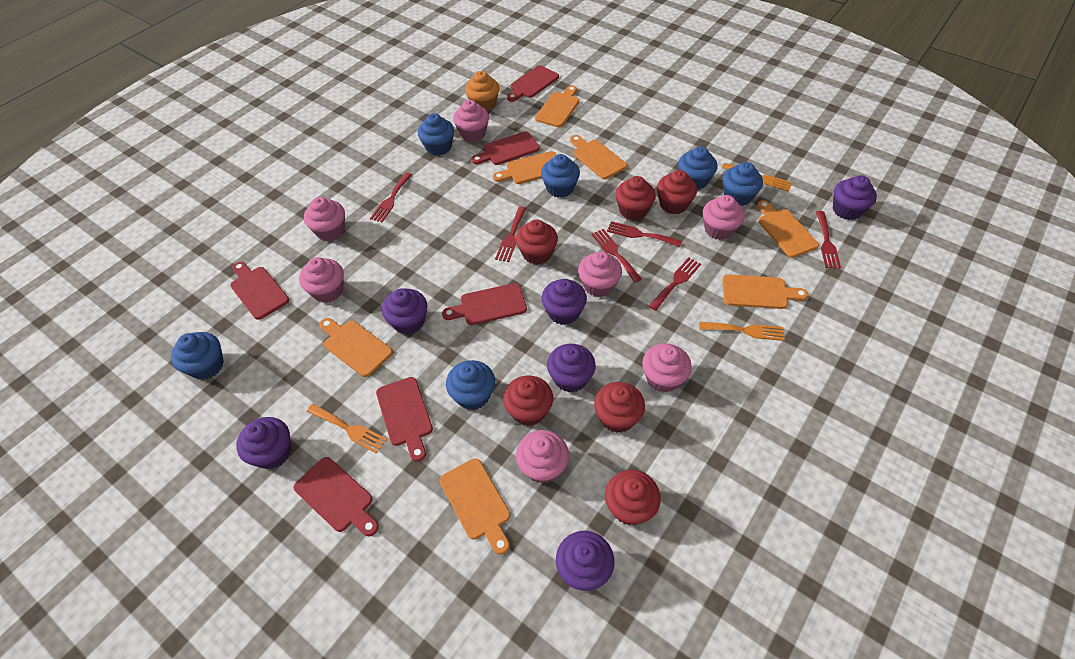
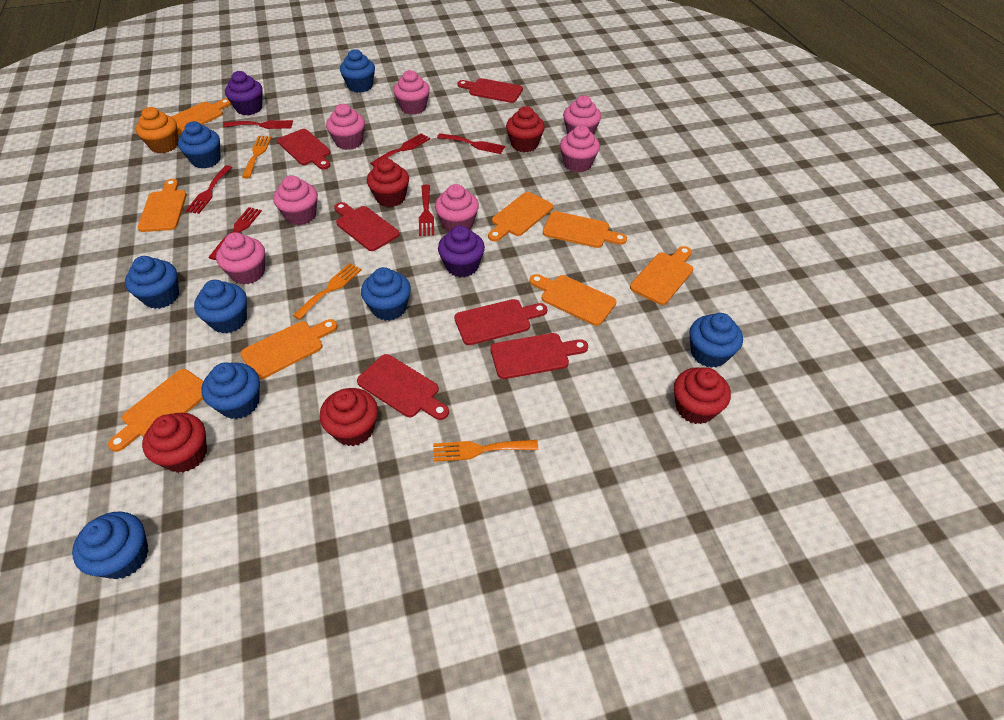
blue cupcake: 6 -> 8
orange cutting board: 7 -> 8
purple cupcake: 6 -> 2
red cupcake: 6 -> 5

